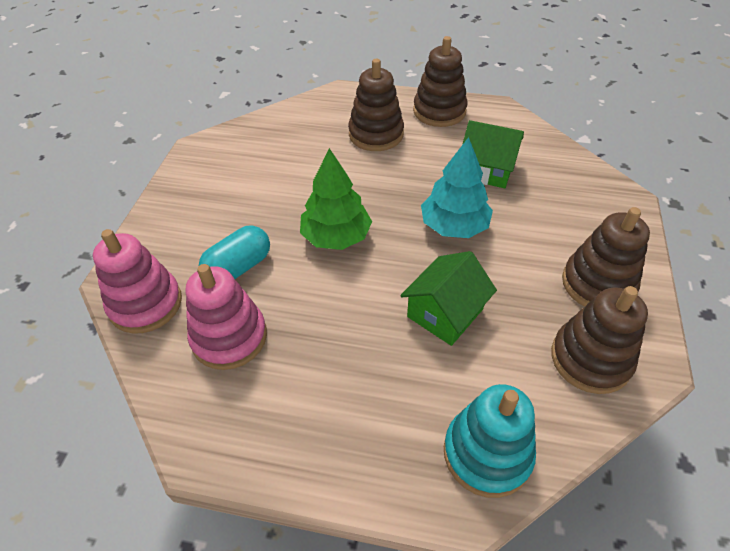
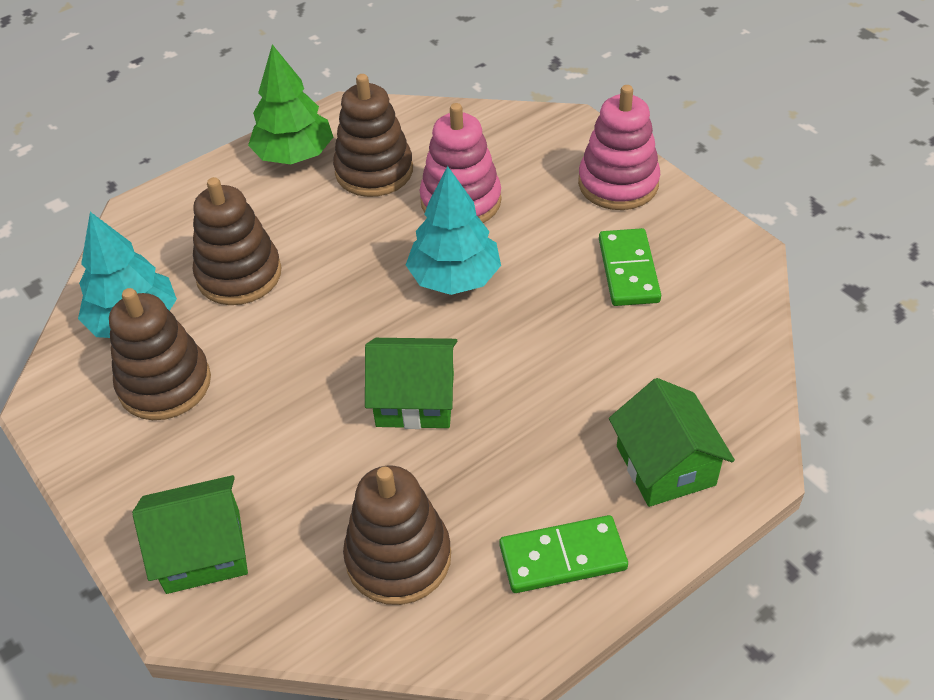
green domino: 0 -> 2
green house: 2 -> 3
turquoise capsule: 1 -> 0
turquoise stacking toy: 1 -> 0
turquoise tree: 1 -> 2

